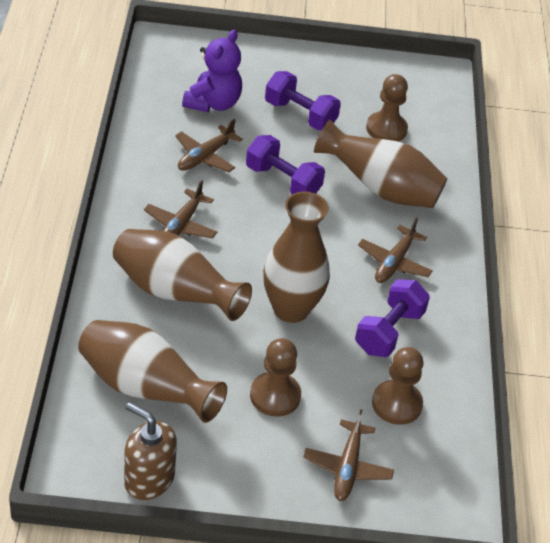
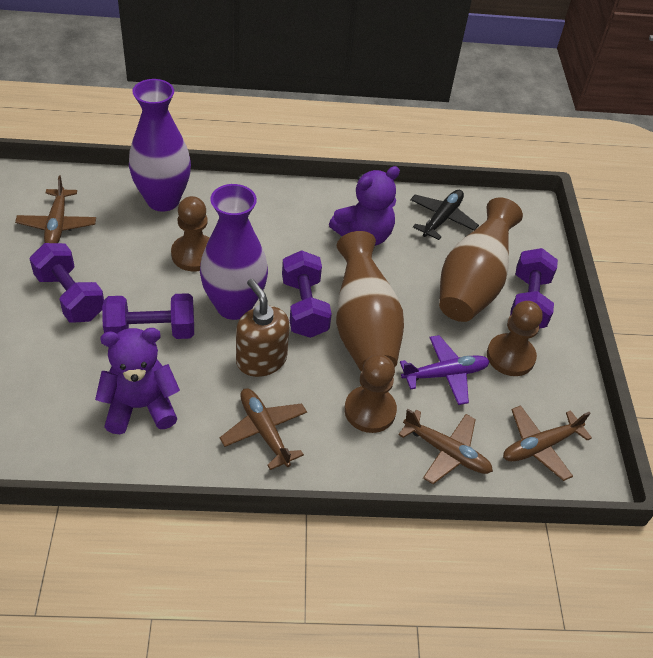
black plane: 0 -> 1
brown vase: 4 -> 2
purple dumbbell: 3 -> 4
purple plane: 0 -> 1
purple teddy bear: 1 -> 2
purple vase: 0 -> 2

